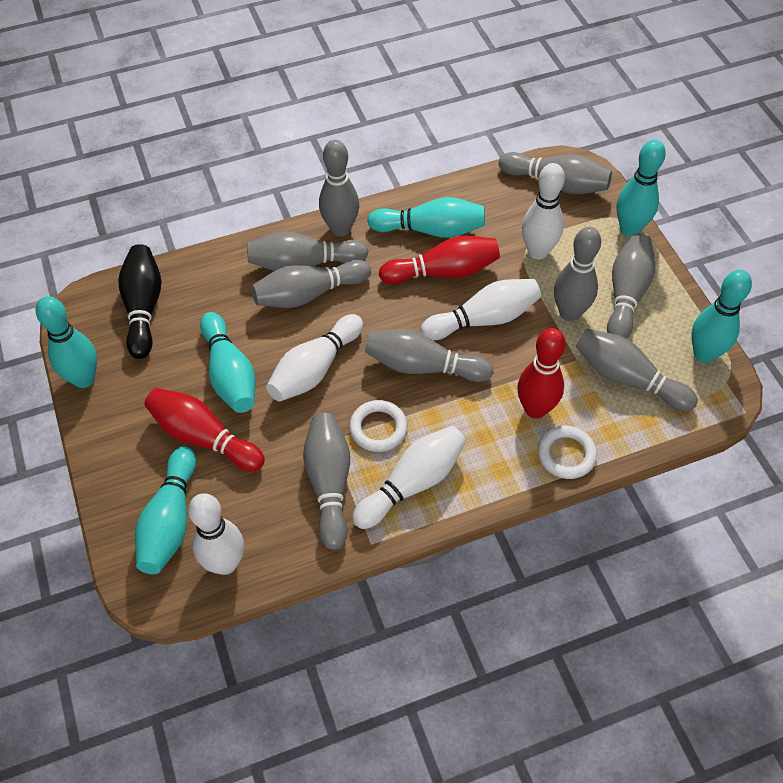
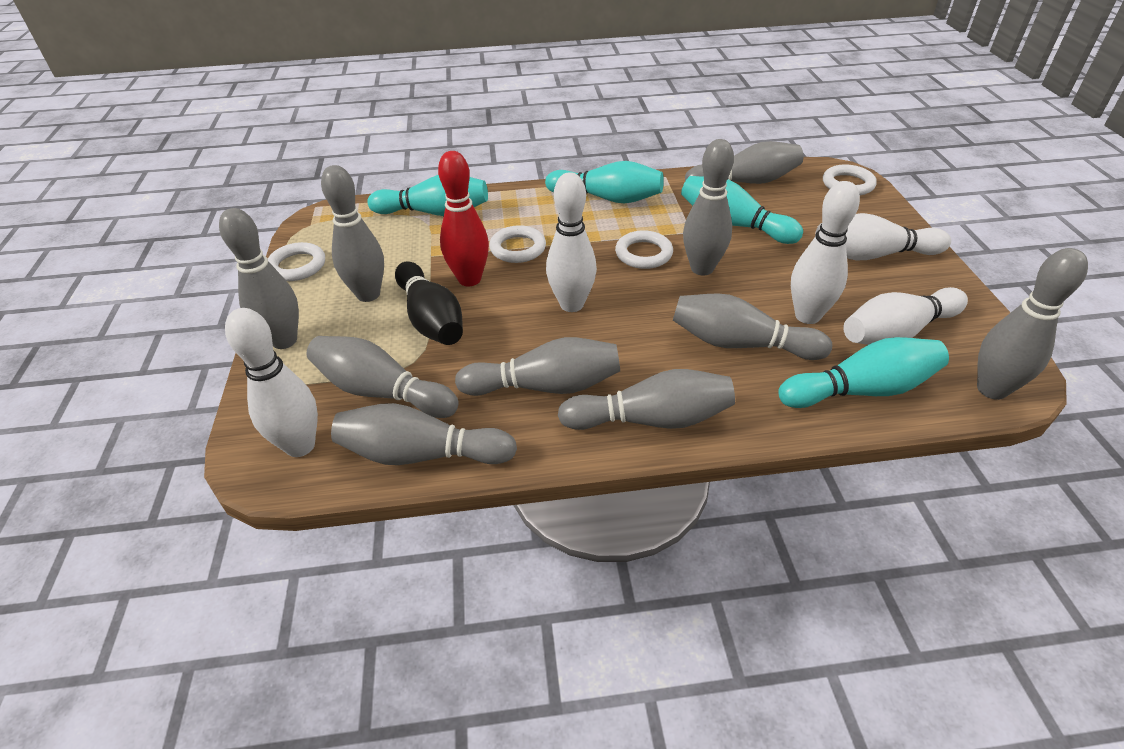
grey bowling pin: 9 -> 10
red bowling pin: 3 -> 1
turquoise bowling pin: 6 -> 4
white ring: 2 -> 4

